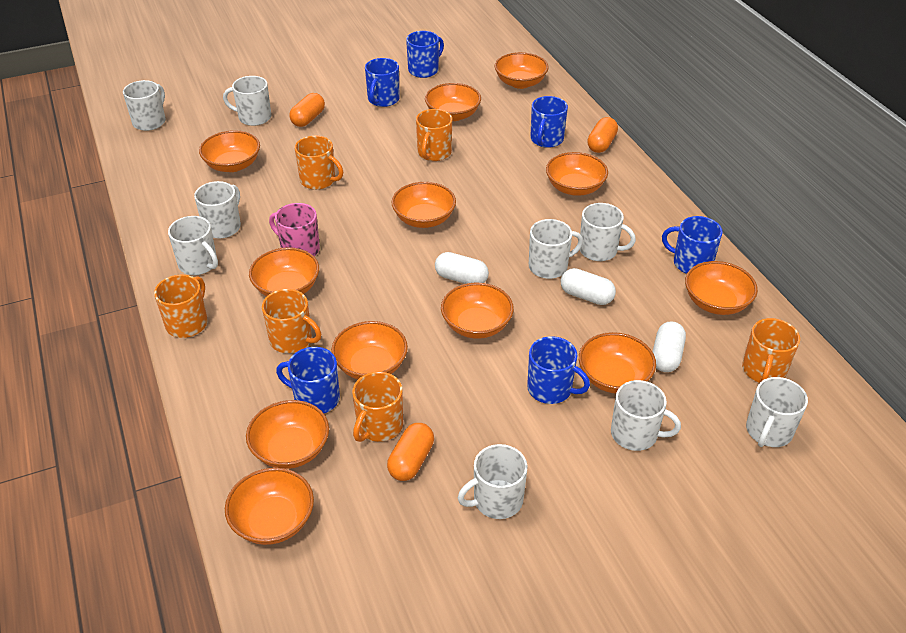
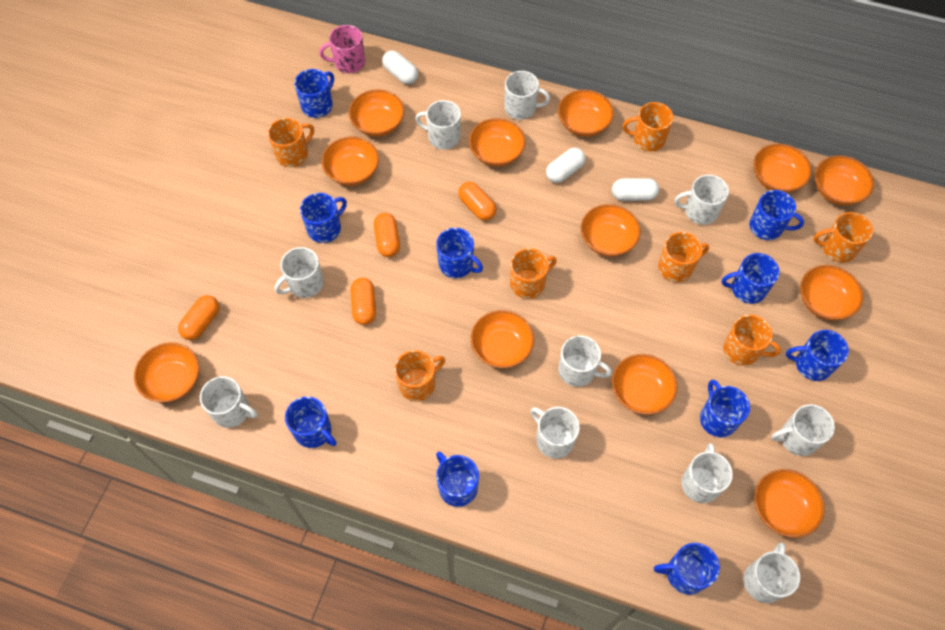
blue mug: 6 -> 10
orange capsule: 3 -> 4
orange mug: 6 -> 7
white mug: 9 -> 10

